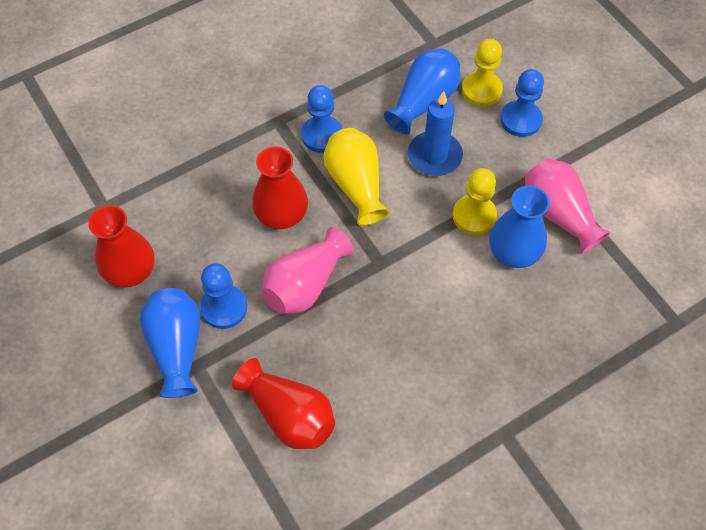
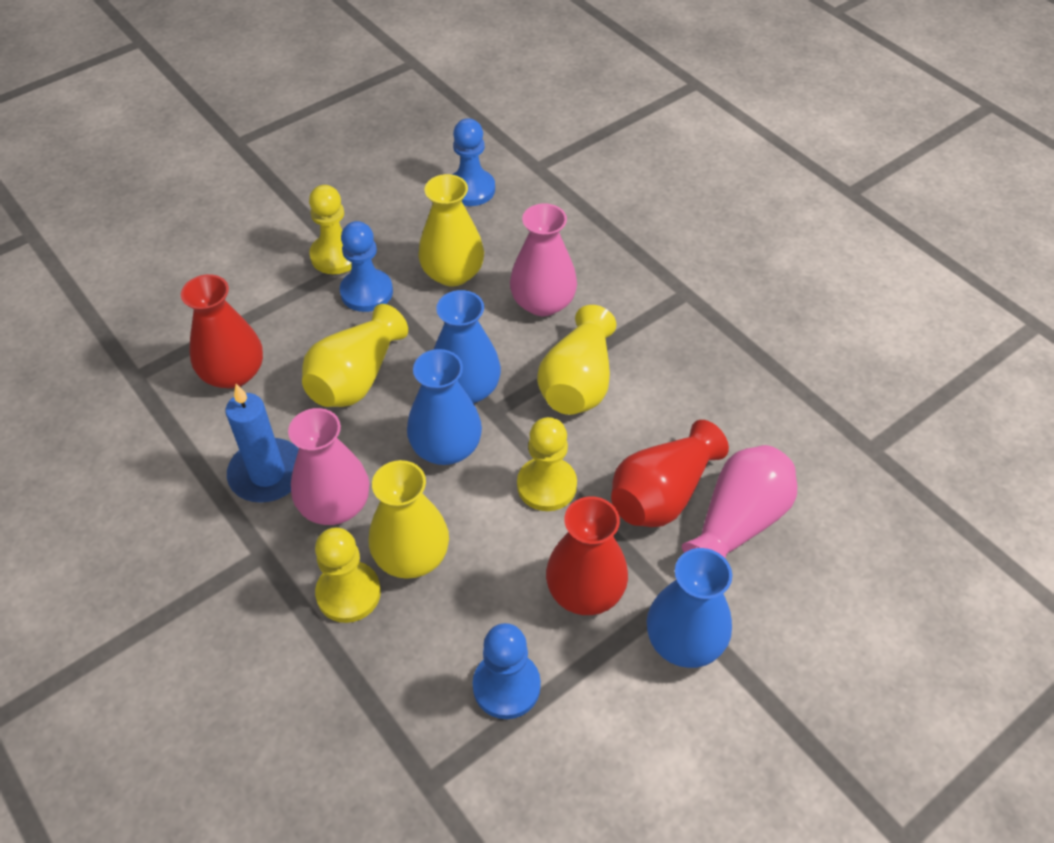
pink vase: 2 -> 3
yellow pawn: 2 -> 3
yellow vase: 1 -> 4

